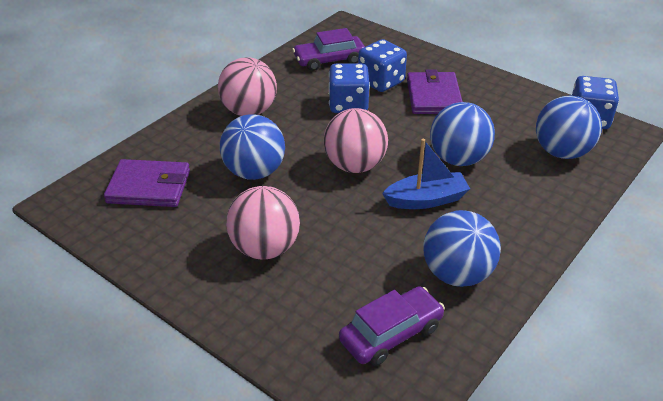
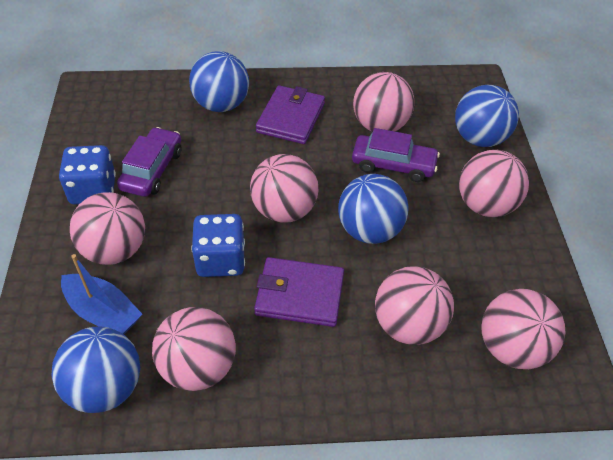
blue dice: 3 -> 2
pink ball: 3 -> 7

